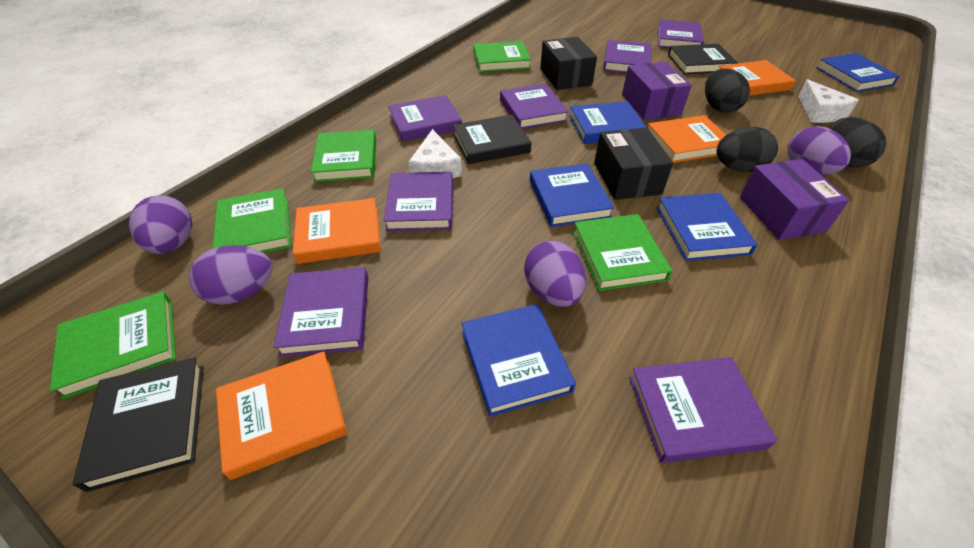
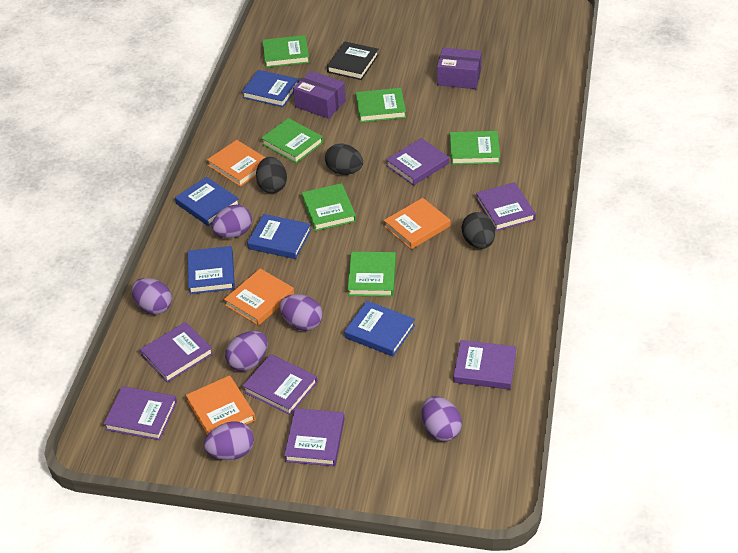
black book: 3 -> 1
black box: 2 -> 0
green book: 5 -> 6
purple egg: 4 -> 6
white cheese: 2 -> 0

